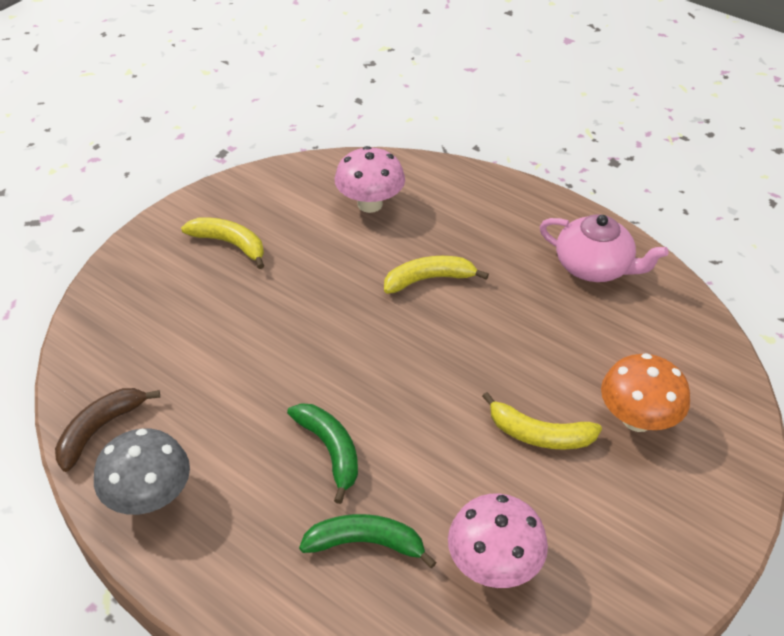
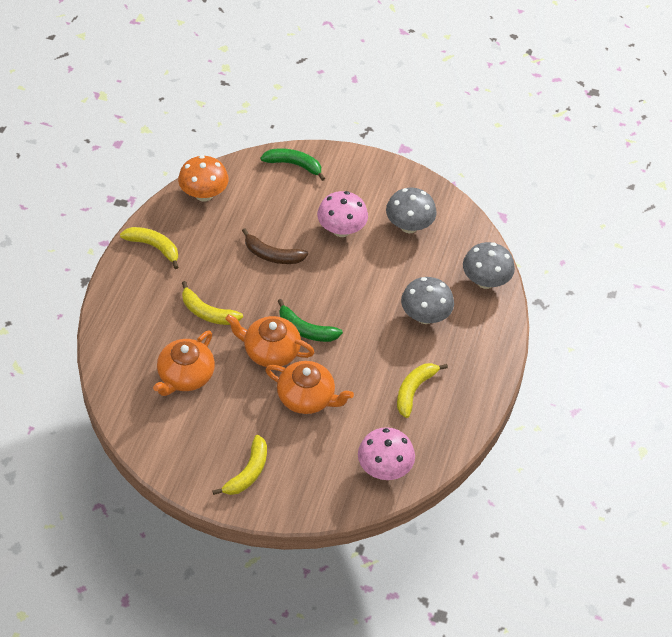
grey mushroom: 1 -> 3
orange teapot: 0 -> 3
pink teapot: 1 -> 0
yellow banana: 3 -> 4

